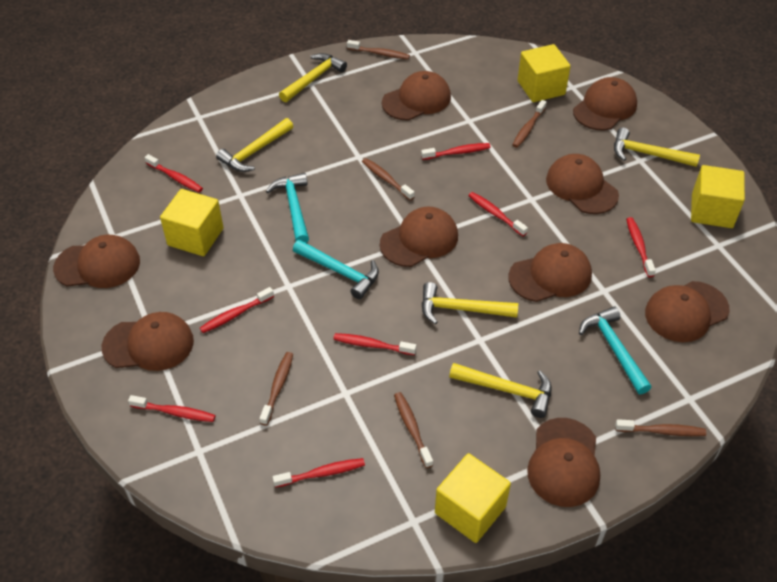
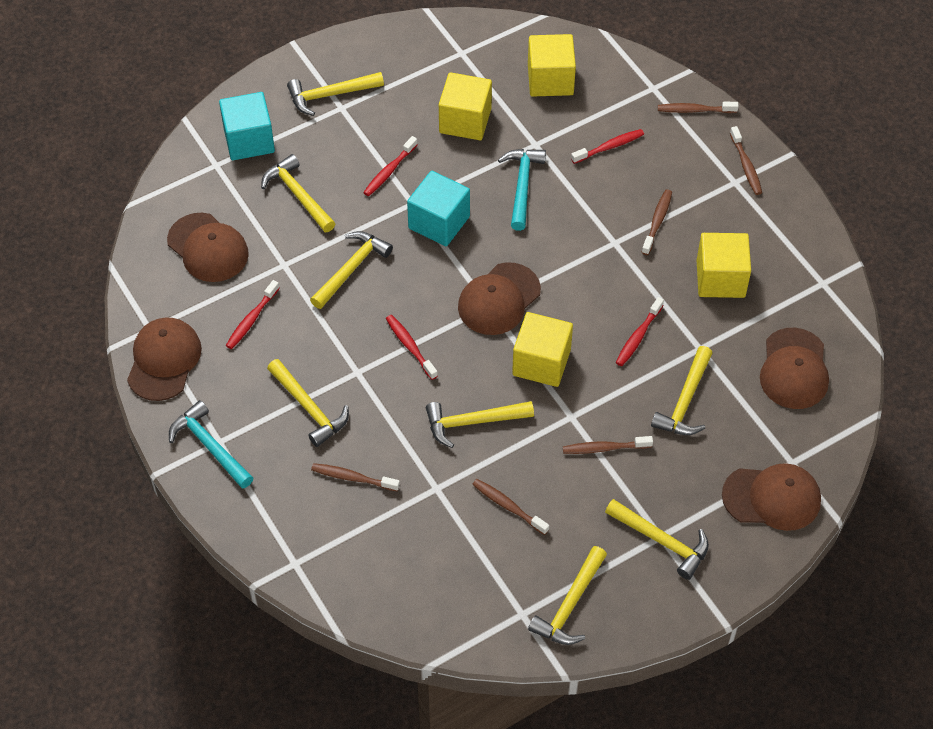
brown cap: 9 -> 5
red toothbrush: 8 -> 5
turquoise cube: 0 -> 2
turquoise hammer: 3 -> 2
yellow hammer: 5 -> 8

